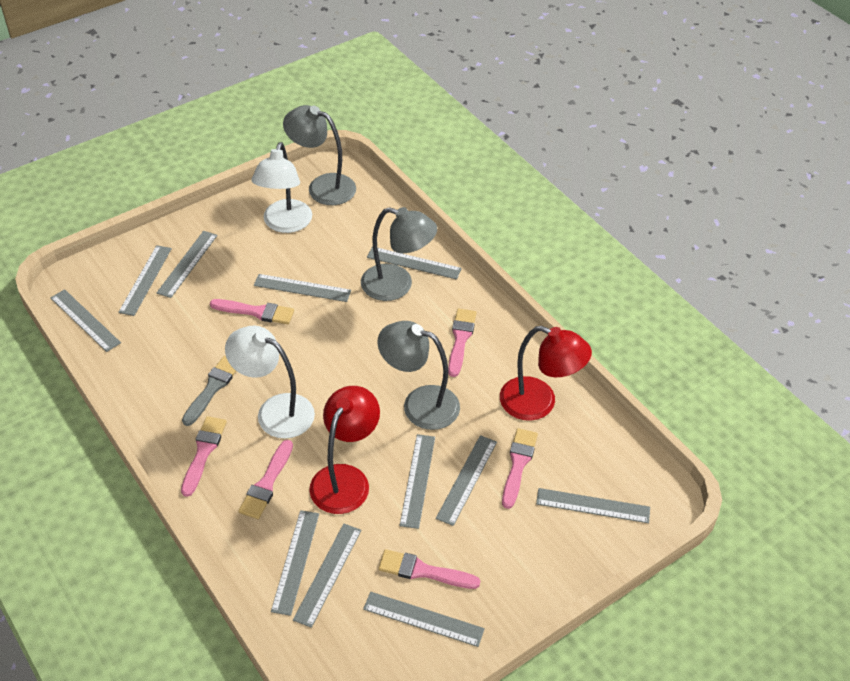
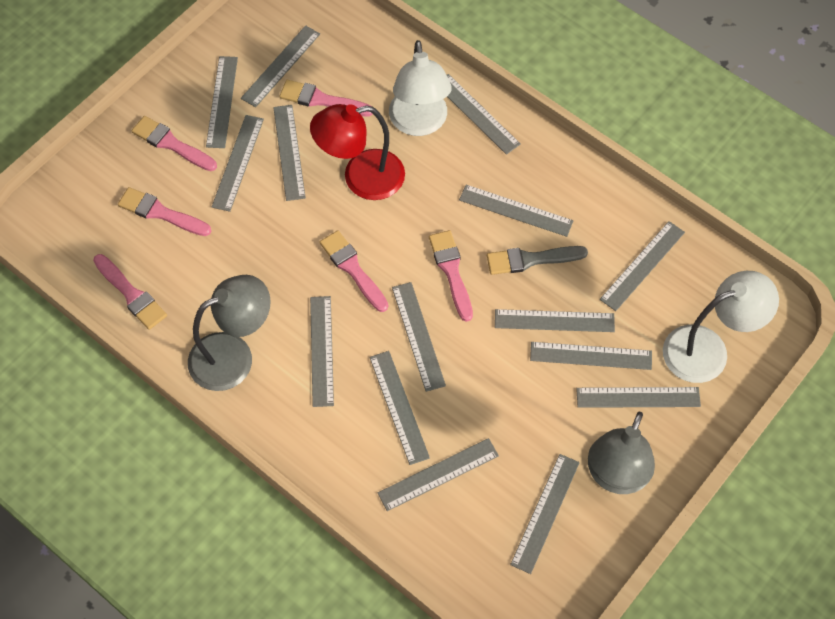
grey lamp: 3 -> 2
grey ruler: 11 -> 15
red lamp: 2 -> 1

